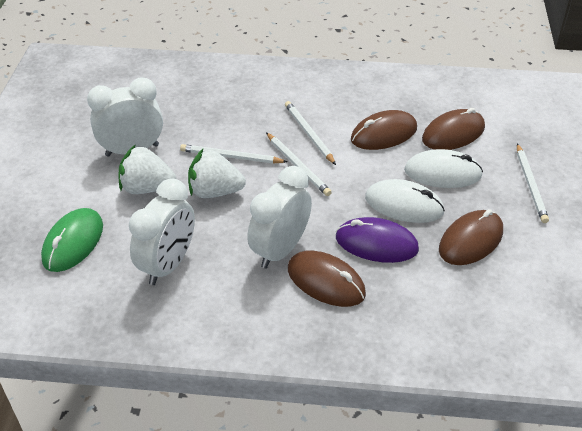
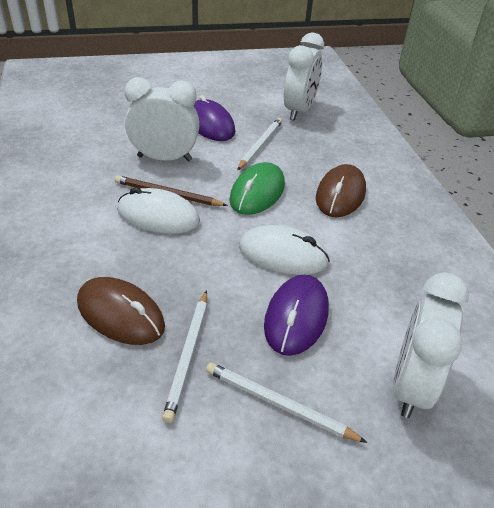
brown mouse: 4 -> 2
brown pencil: 0 -> 1
purple mouse: 1 -> 2
white pencil: 4 -> 3
white strawberry: 2 -> 0

